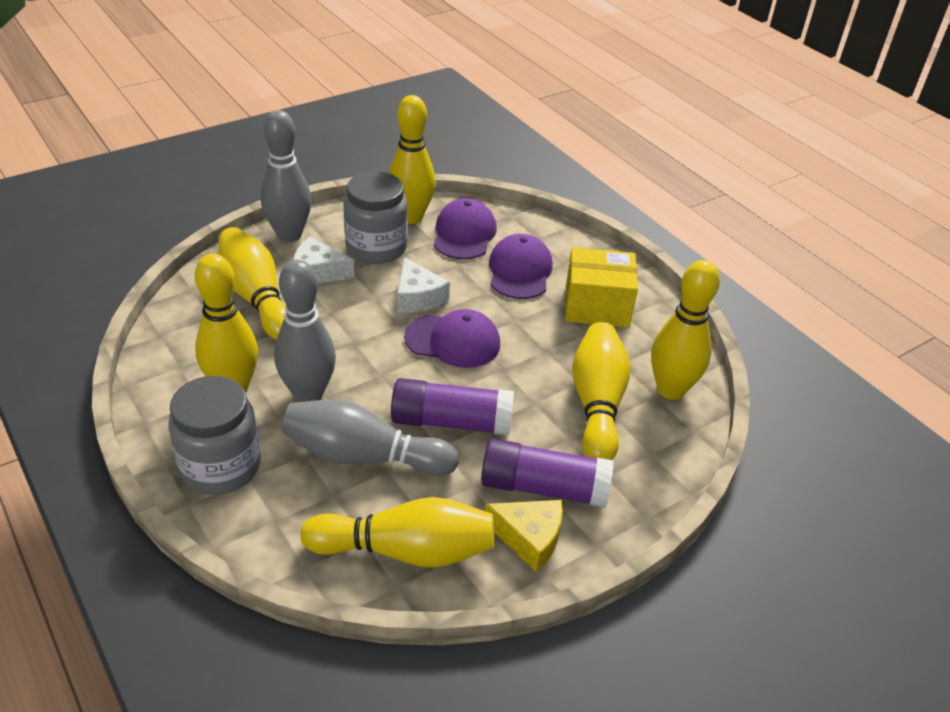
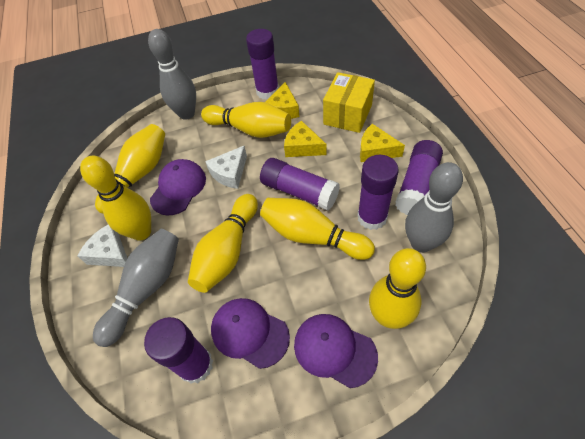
grey jar: 2 -> 0
purple glue stick: 2 -> 5
yellow cheese: 1 -> 3

